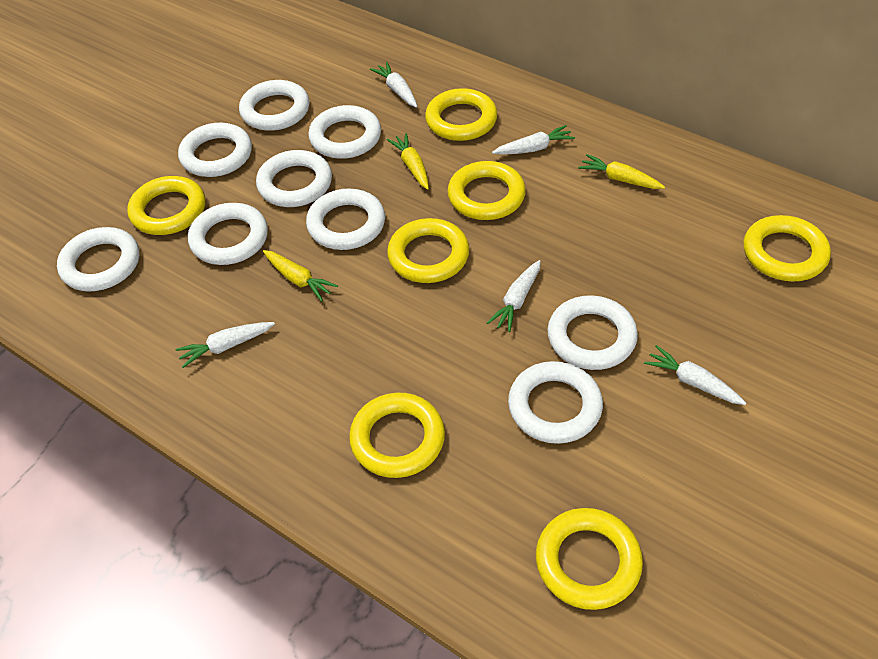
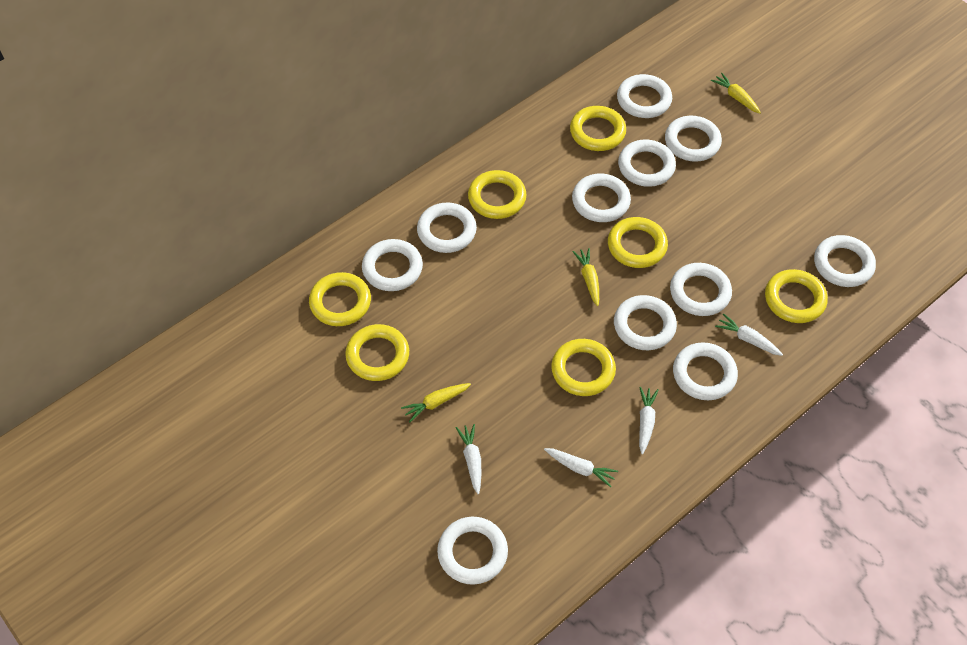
white carrot: 5 -> 4
white ring: 9 -> 11

